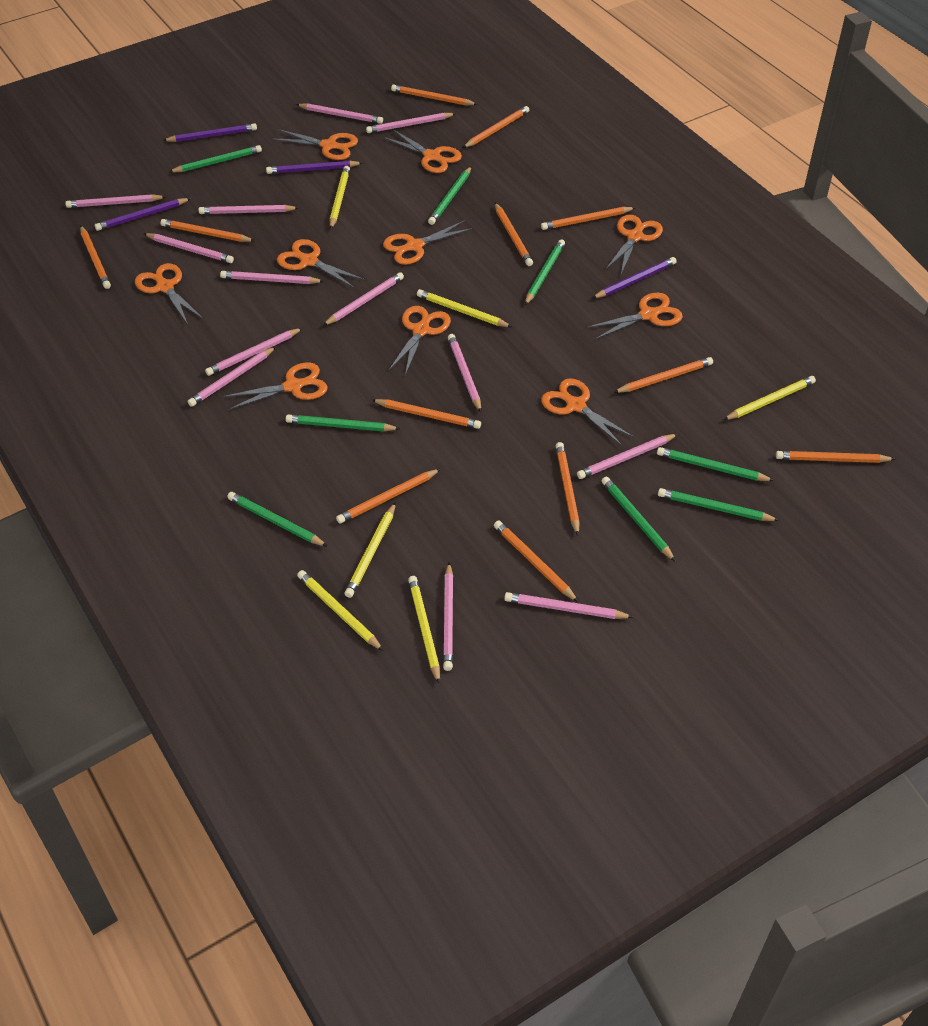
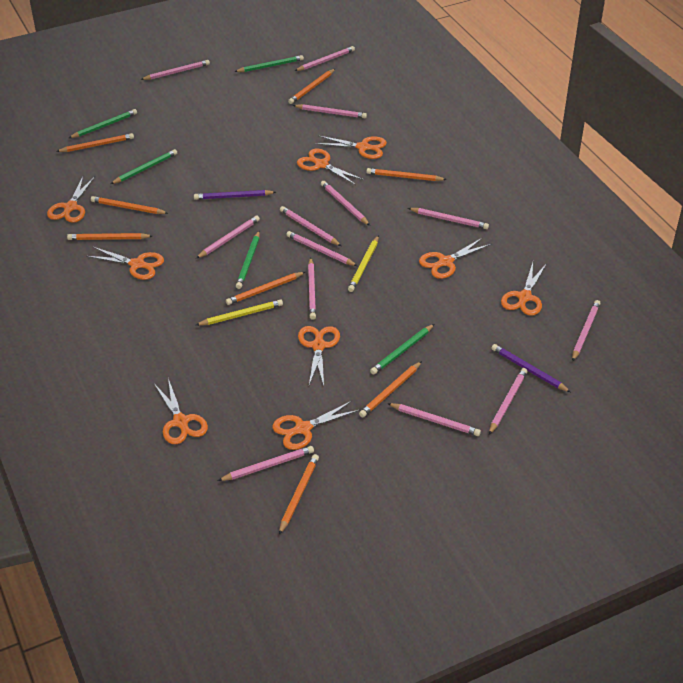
green pencil: 8 -> 5
orange pencil: 12 -> 8
orange scissors: 10 -> 9
purple pencil: 4 -> 2
yellow pencil: 6 -> 2

